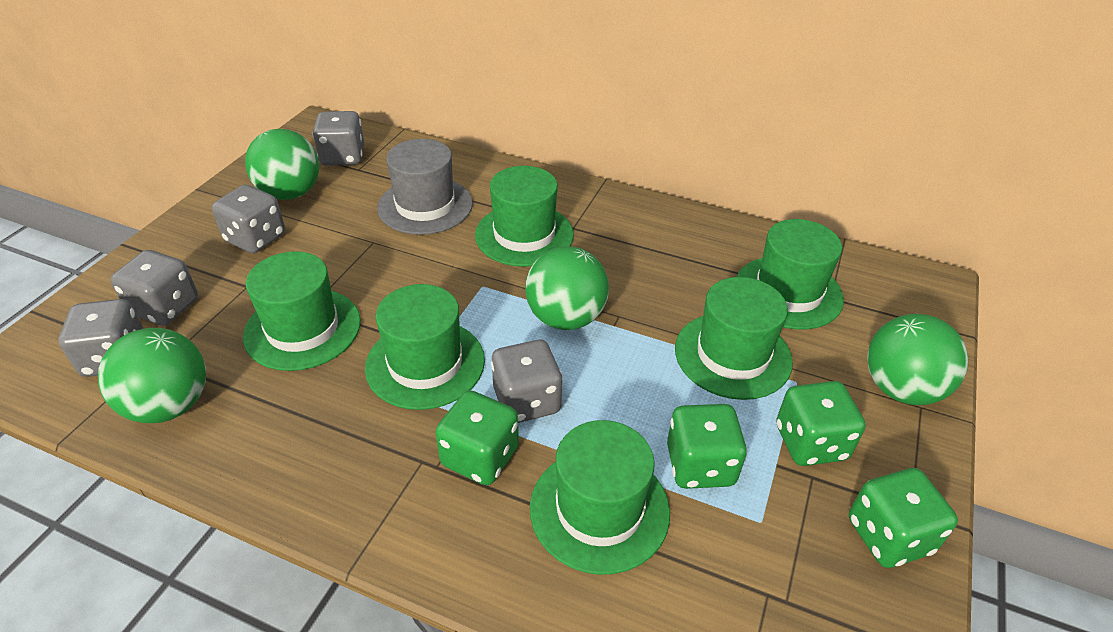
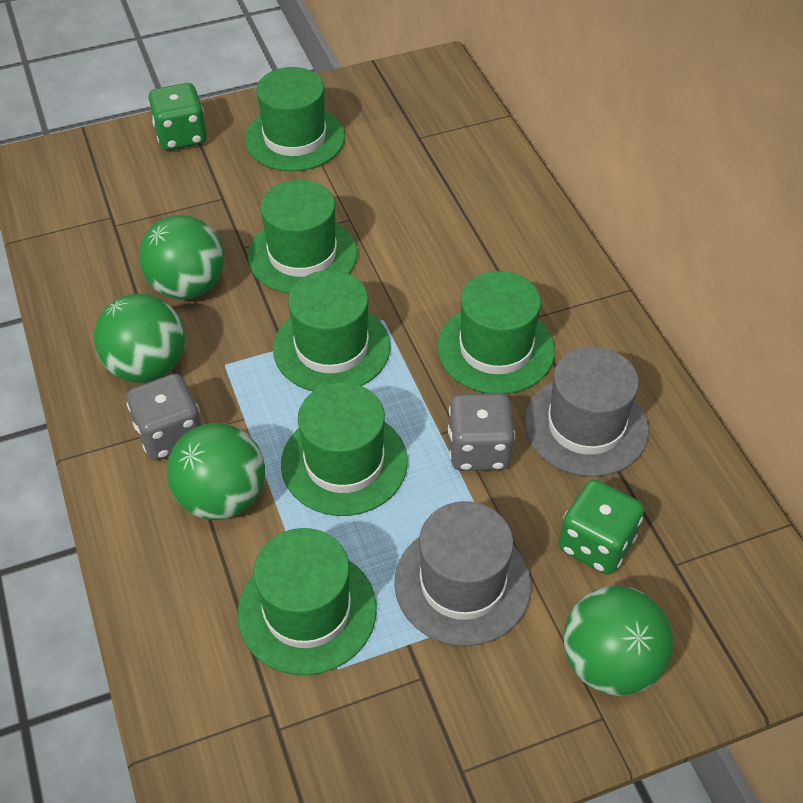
green dice: 4 -> 2
grey dice: 5 -> 2
grey hat: 1 -> 2

